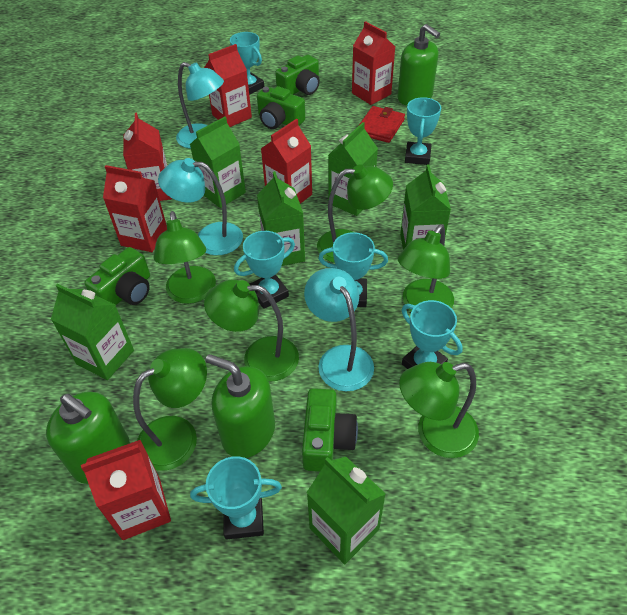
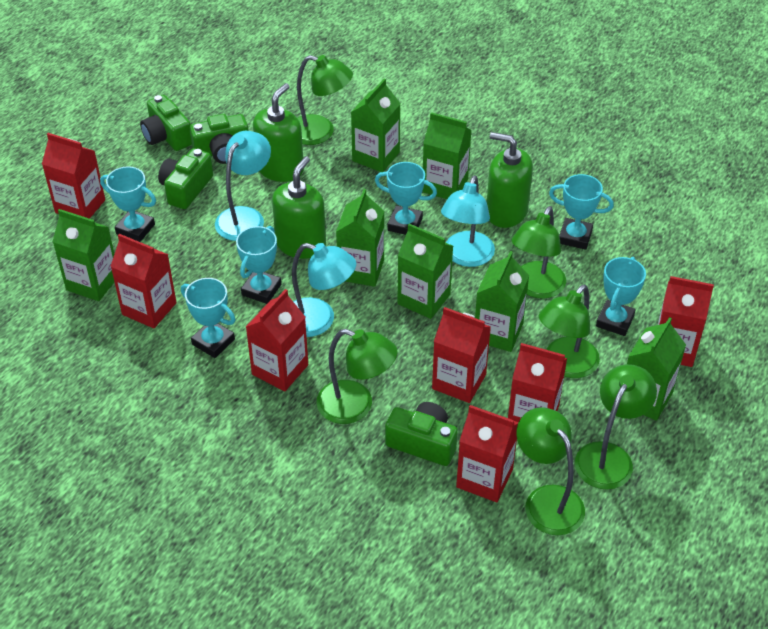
green carton: 6 -> 7
red carton: 6 -> 7
red wallet: 1 -> 0

